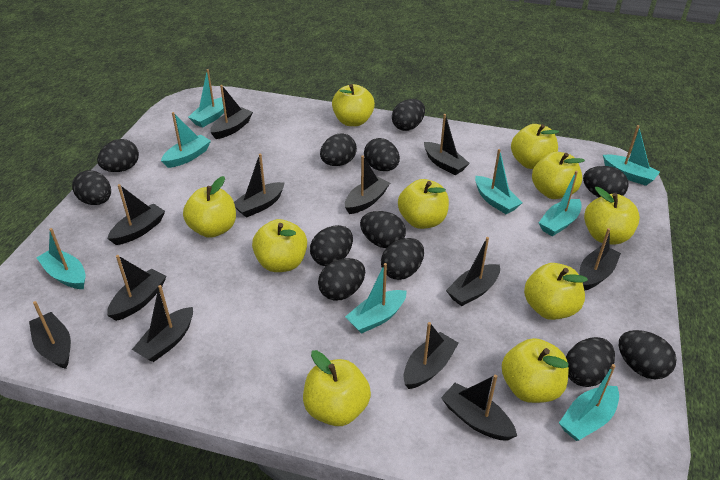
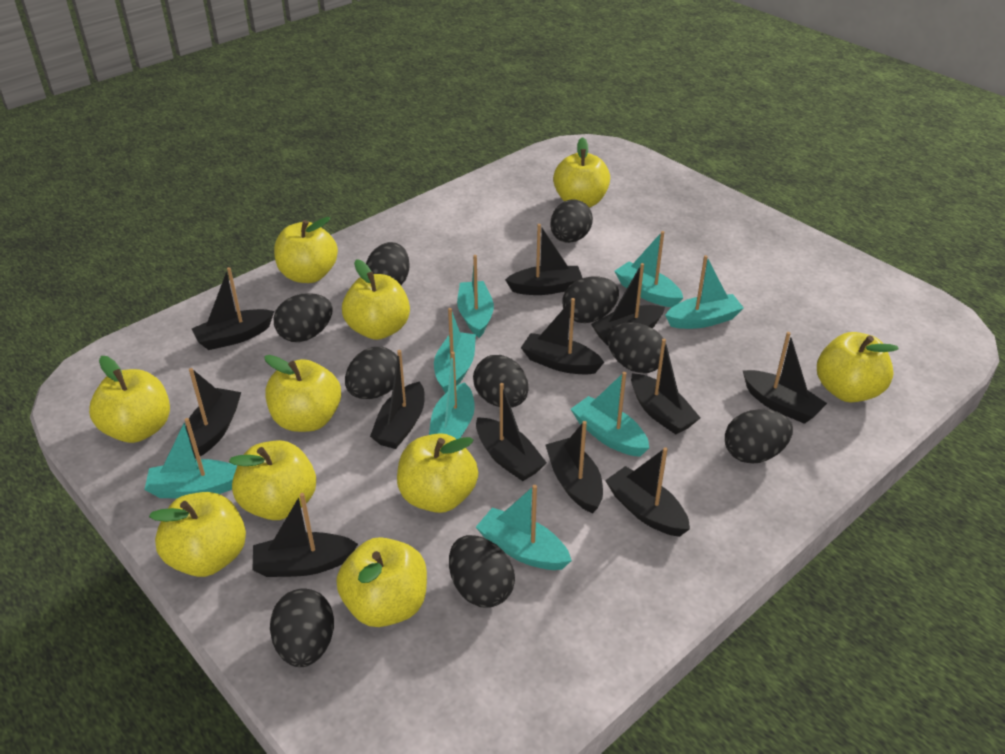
black egg: 12 -> 10

